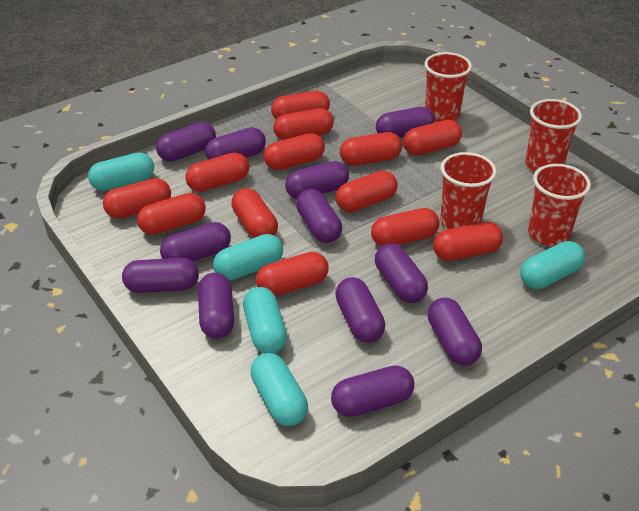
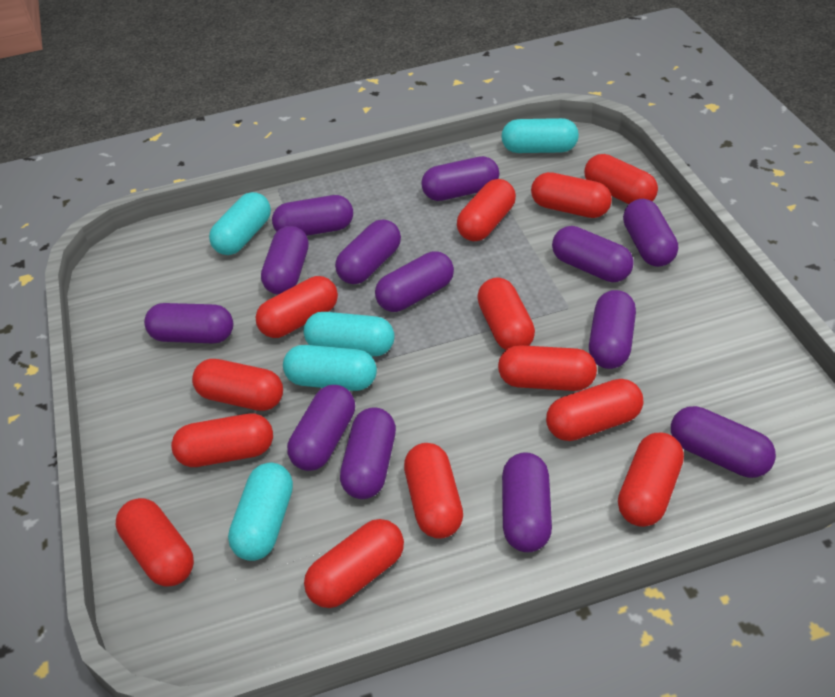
purple capsule: 12 -> 13
red cup: 4 -> 0

